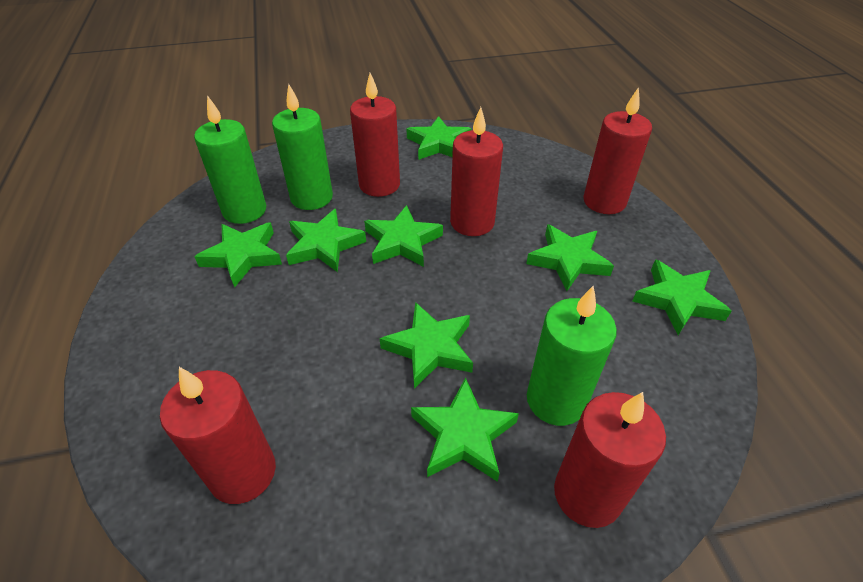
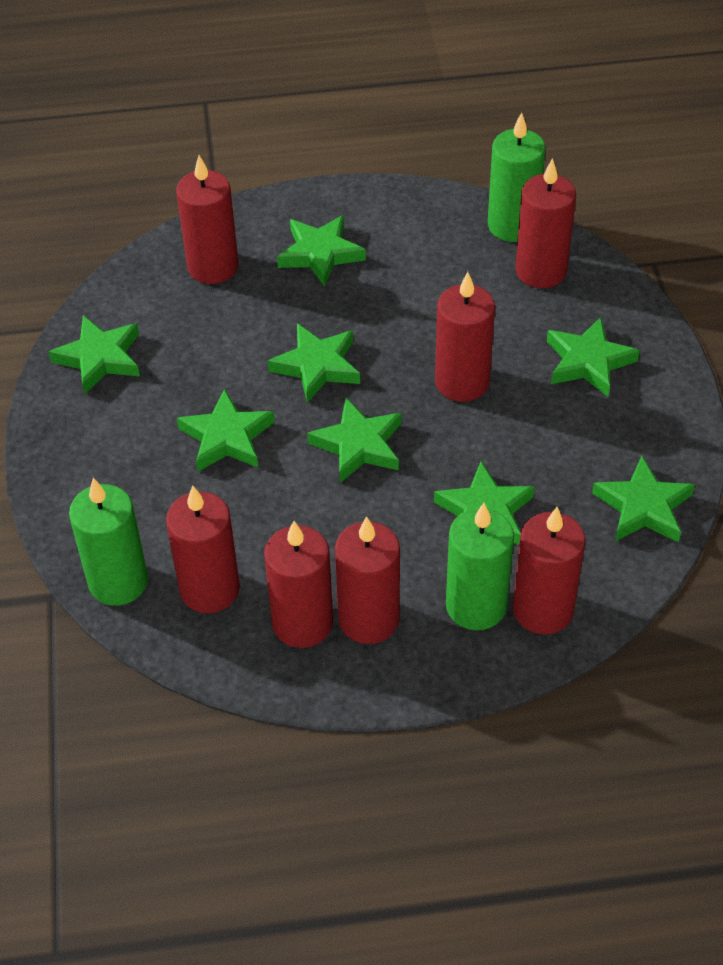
red candle: 5 -> 7

